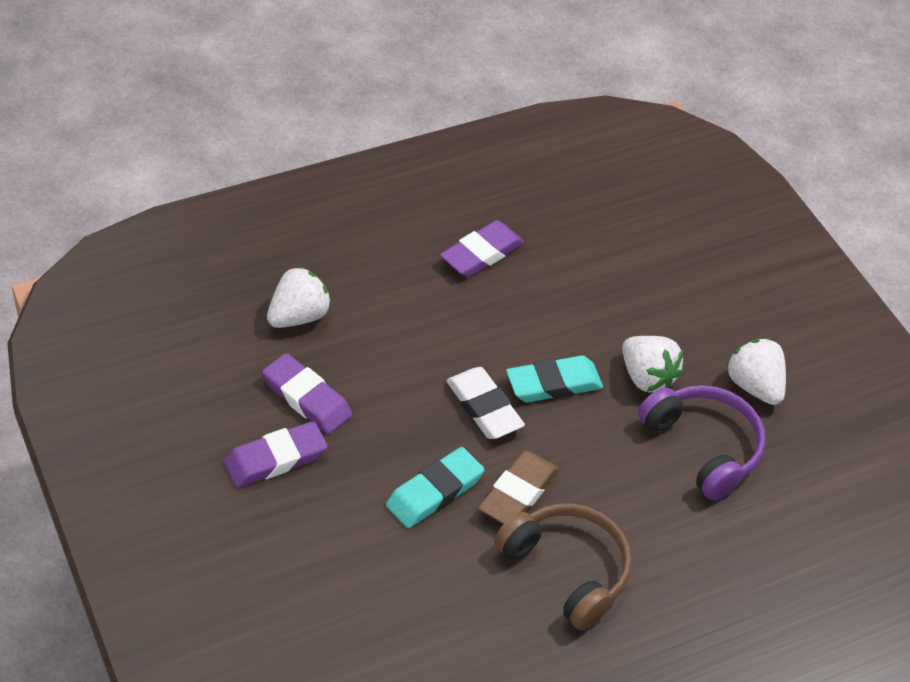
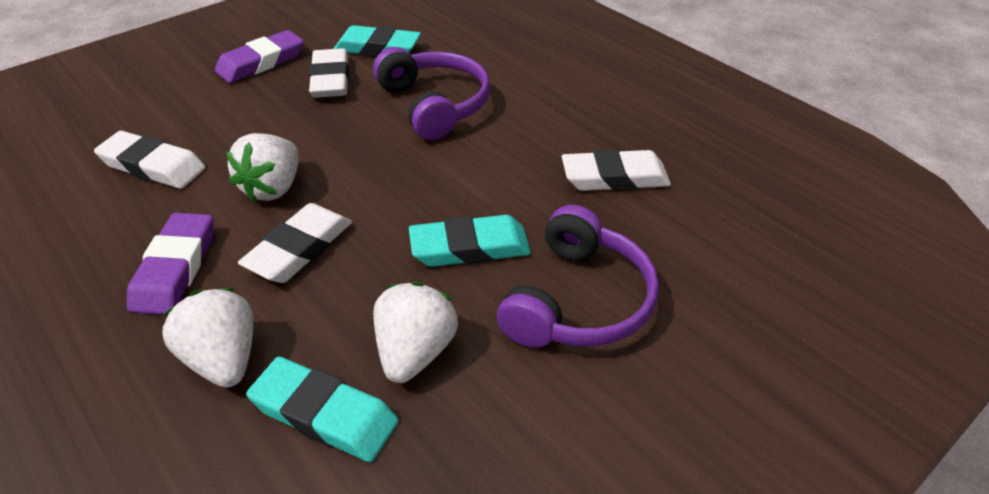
brown eraser: 1 -> 0
brown headphones: 1 -> 0
purple eraser: 3 -> 2
purple headphones: 1 -> 2
turquoise eraser: 2 -> 3
white eraser: 1 -> 4

